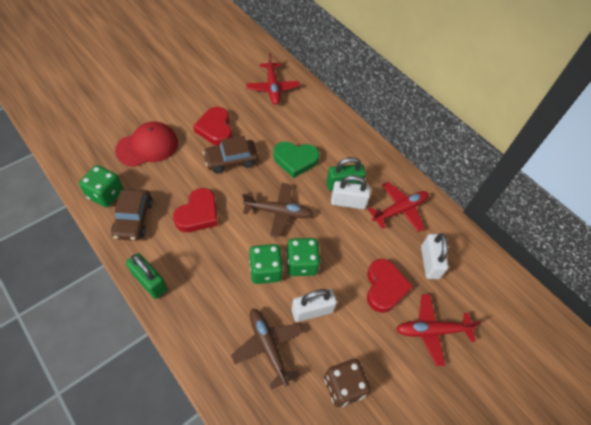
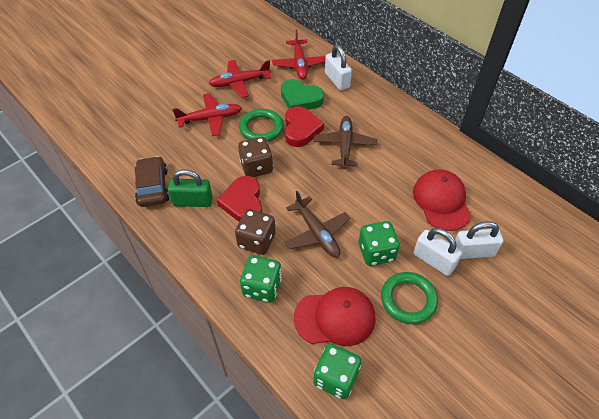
brown car: 2 -> 1
brown dice: 1 -> 2
green padlock: 2 -> 1
green ring: 0 -> 2
red cap: 1 -> 2
red heart: 3 -> 2

